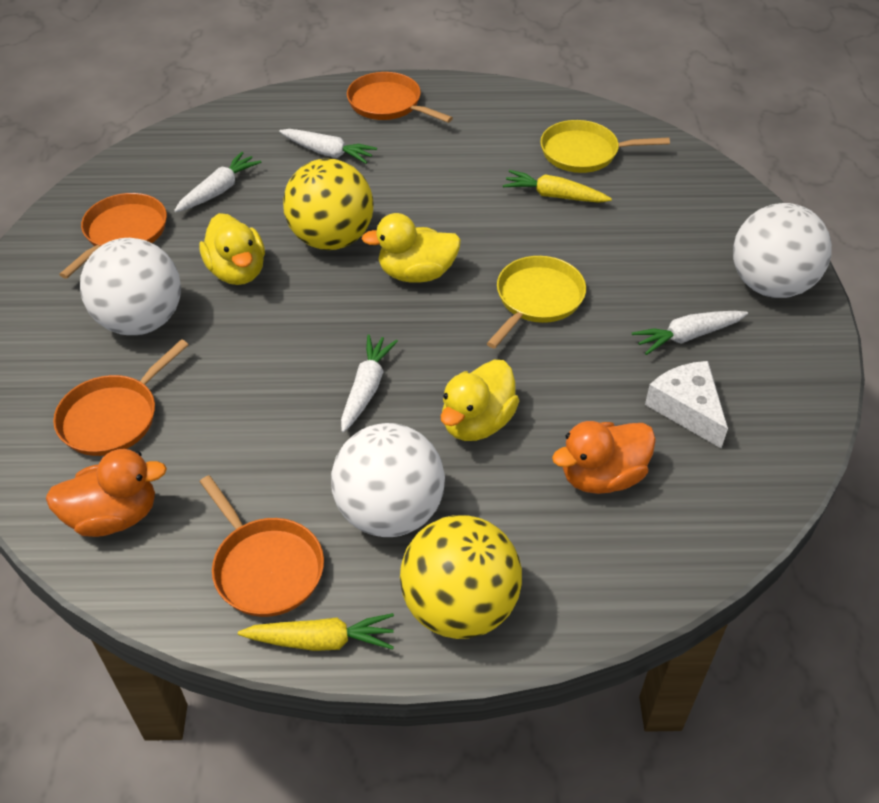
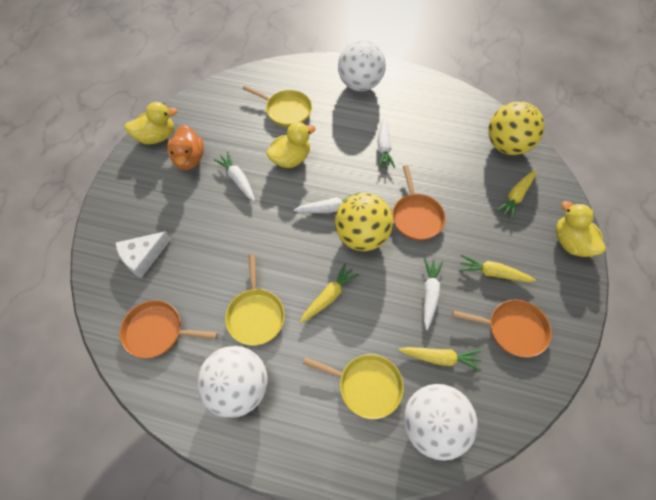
orange duck: 2 -> 1
orange pan: 4 -> 3
yellow carrot: 2 -> 4
yellow pan: 2 -> 3

